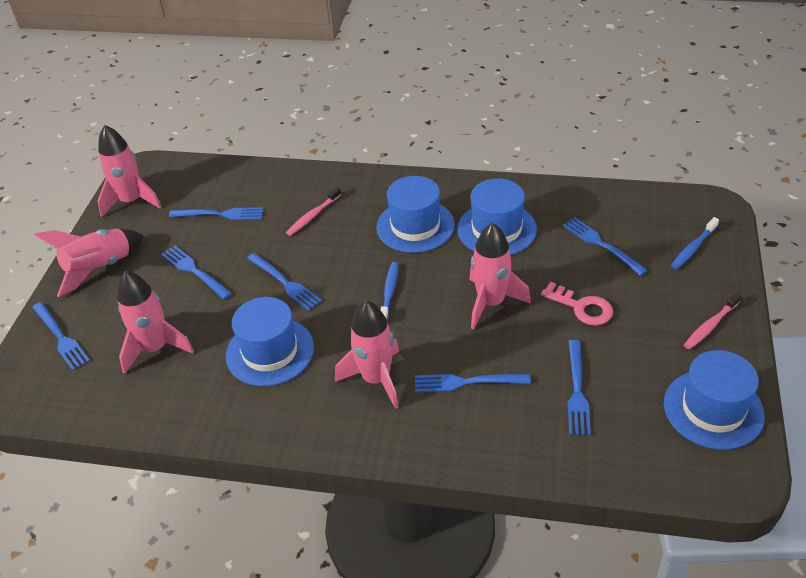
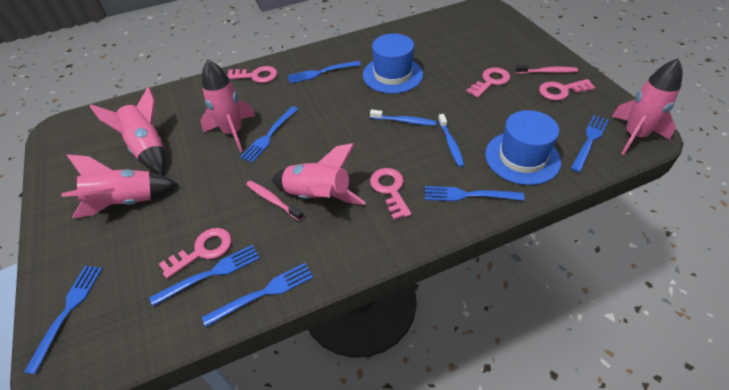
blue hat: 4 -> 2
pink key: 1 -> 5

